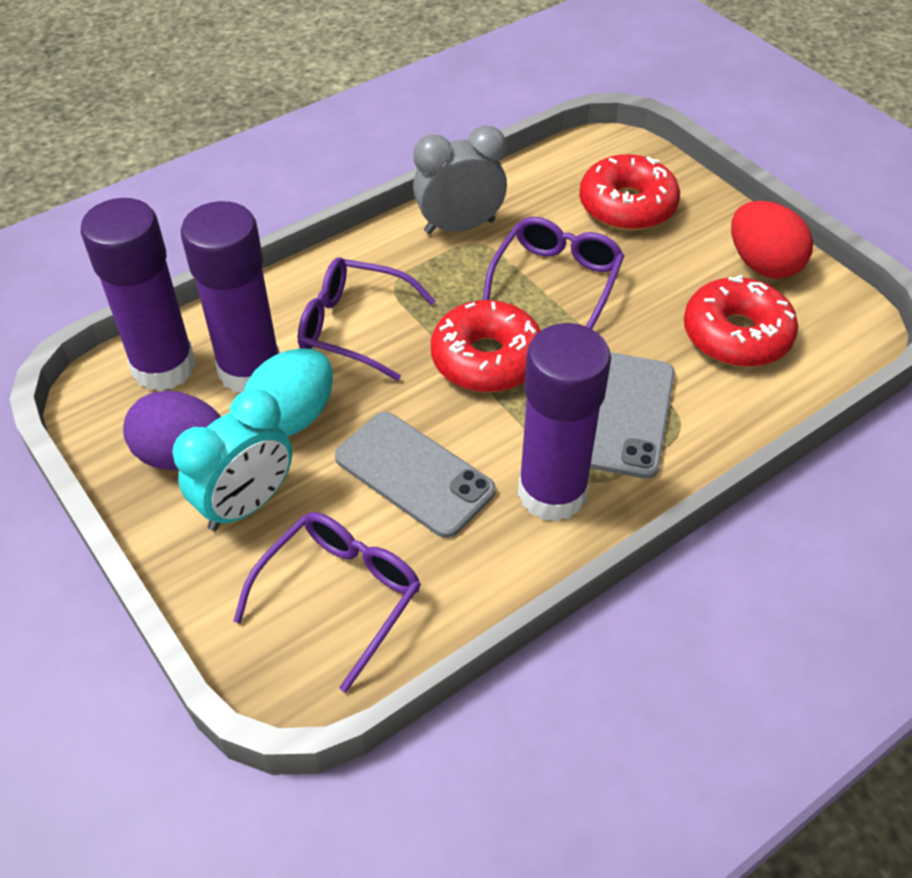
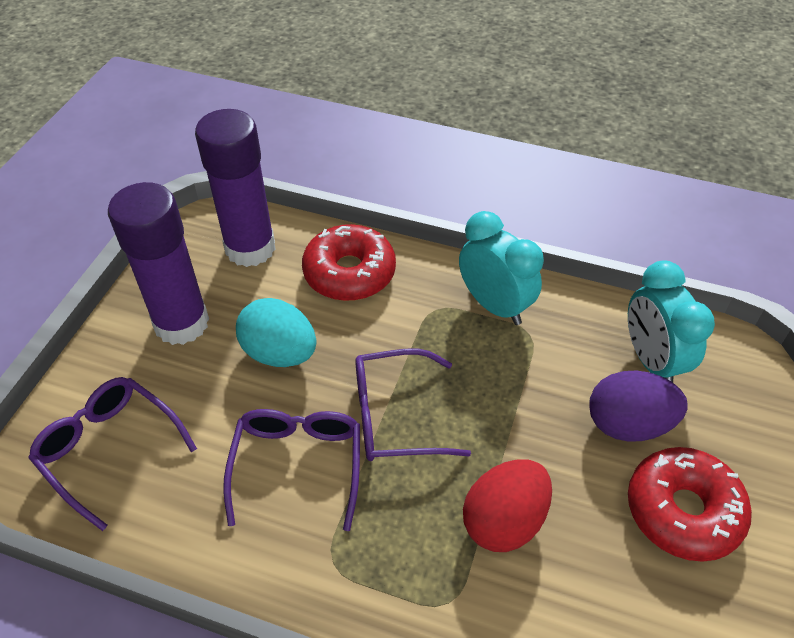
grey clock: 1 -> 0
grey phone: 2 -> 0
purple glue stick: 3 -> 2
red donut: 3 -> 2
turquoise clock: 1 -> 2

